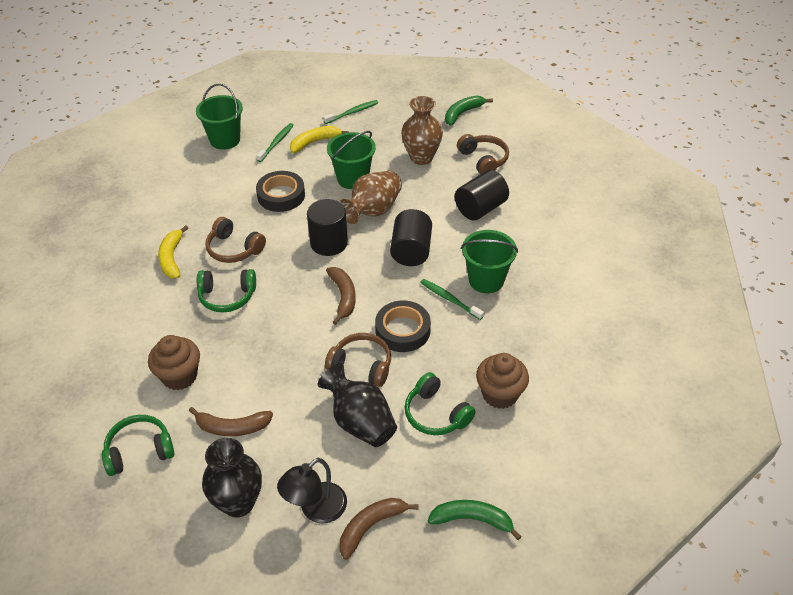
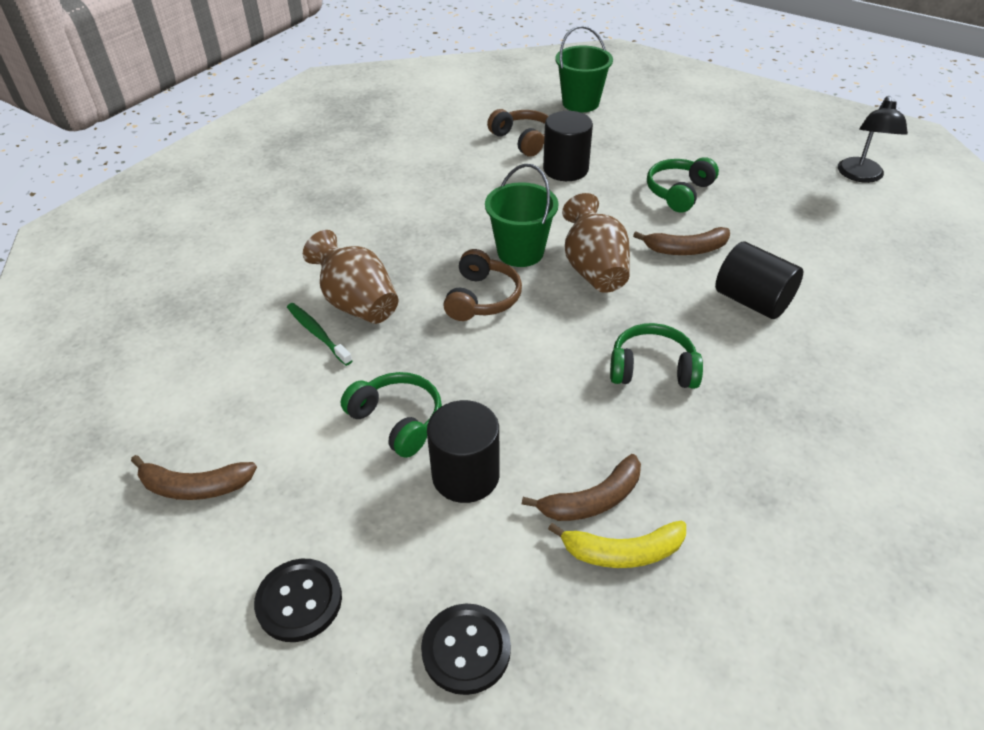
black button: 0 -> 2
black tape: 2 -> 0
black vase: 2 -> 0
brown cupcake: 2 -> 0
brown headphones: 3 -> 2
green banana: 2 -> 0
green bucket: 3 -> 2
green toothbrush: 3 -> 1
yellow banana: 2 -> 1

